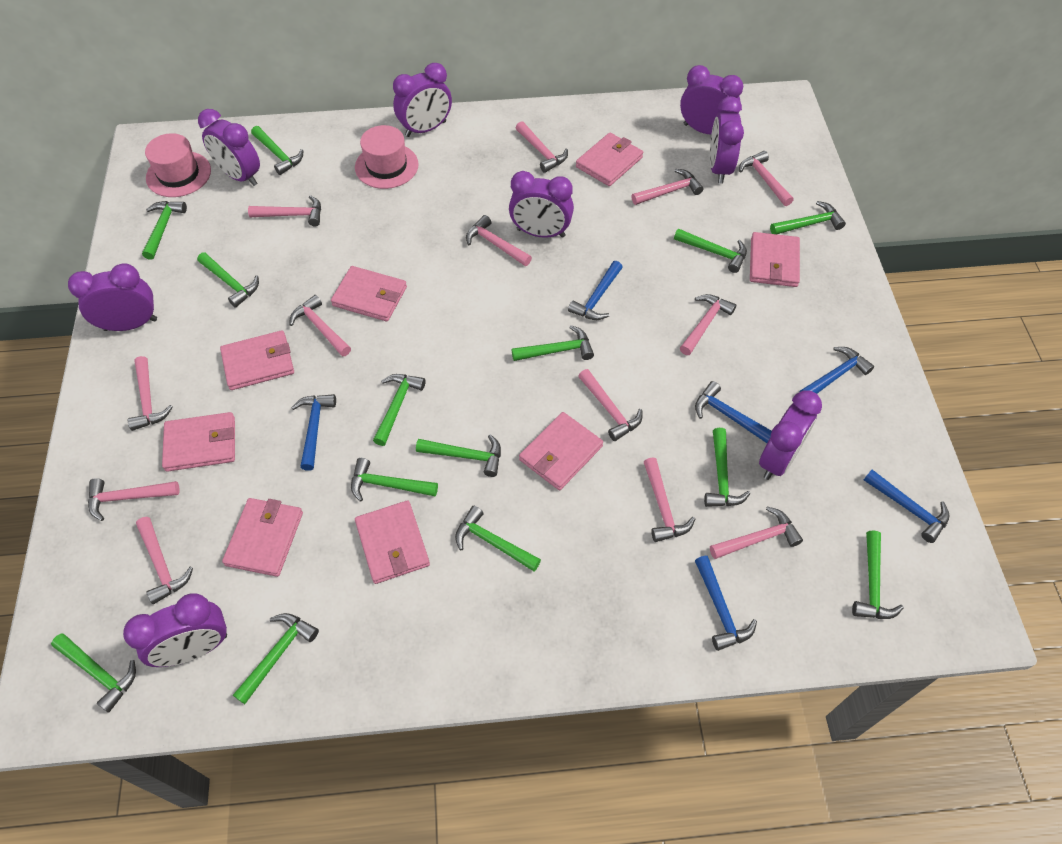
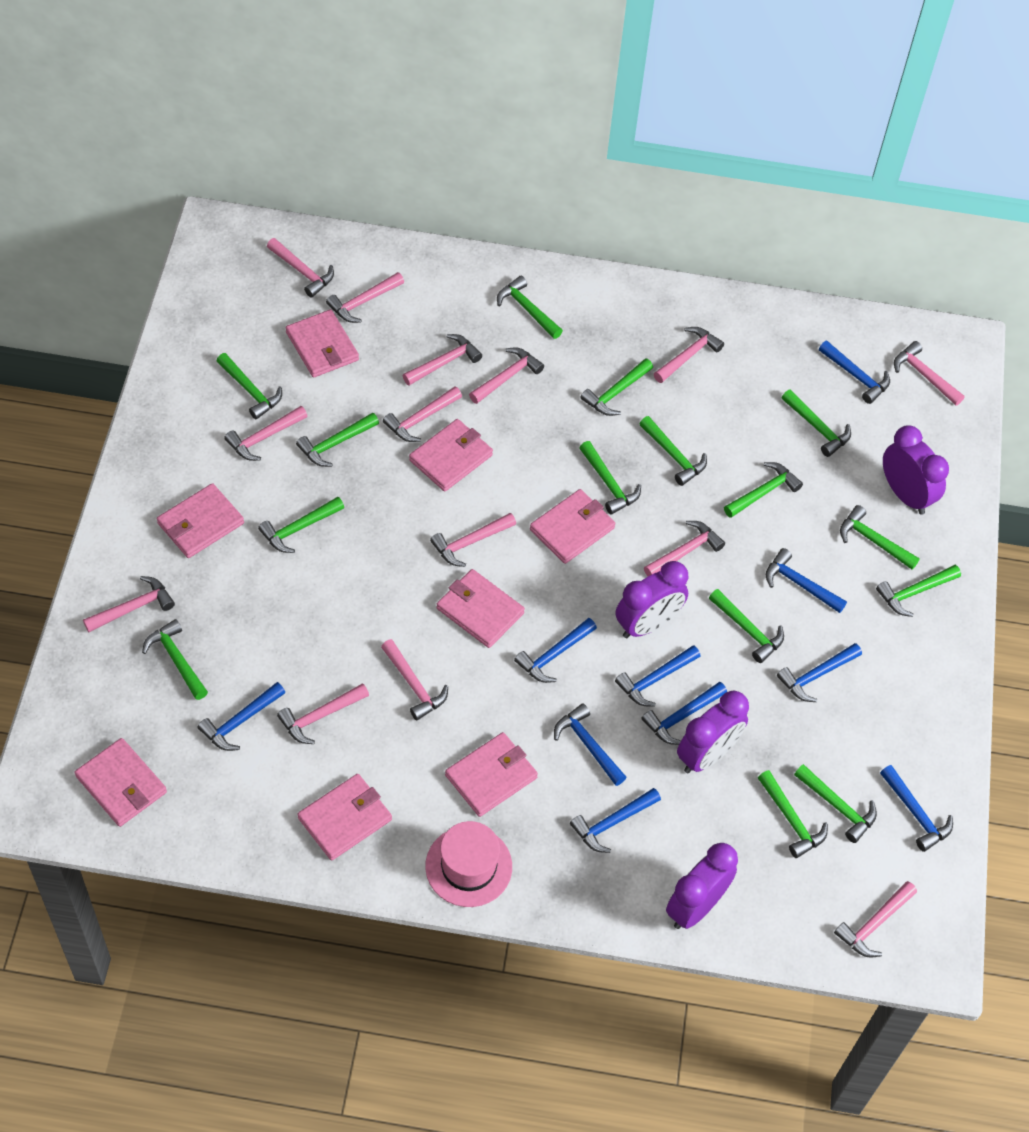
blue hammer: 6 -> 10
green hammer: 14 -> 15
pink hammer: 13 -> 14
pink hat: 2 -> 1
purple clock: 8 -> 4

